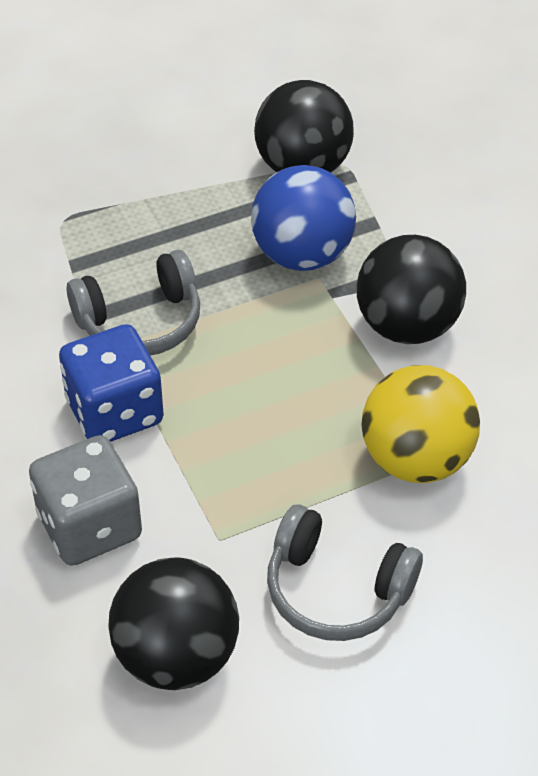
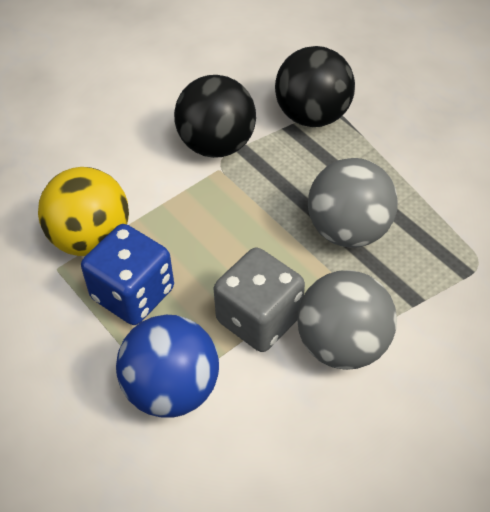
black ball: 3 -> 2
grey ball: 0 -> 2
grey headphones: 2 -> 0

